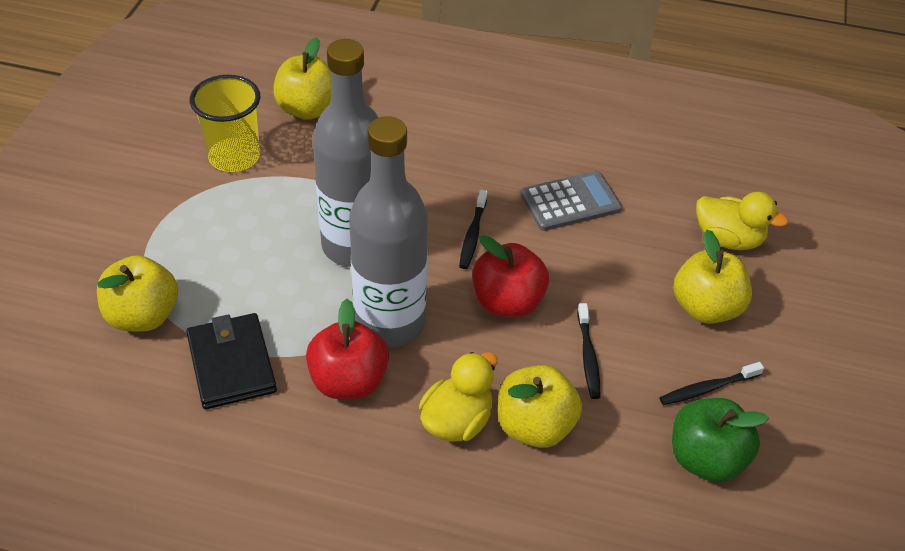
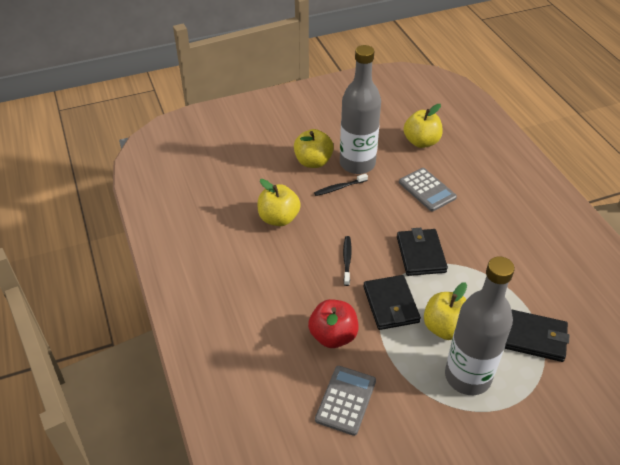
black toothbrush: 3 -> 2
black wallet: 1 -> 3
green apple: 1 -> 0
grey calculator: 1 -> 2
red apple: 2 -> 1
yellow cup: 1 -> 0
yellow duck: 2 -> 0

